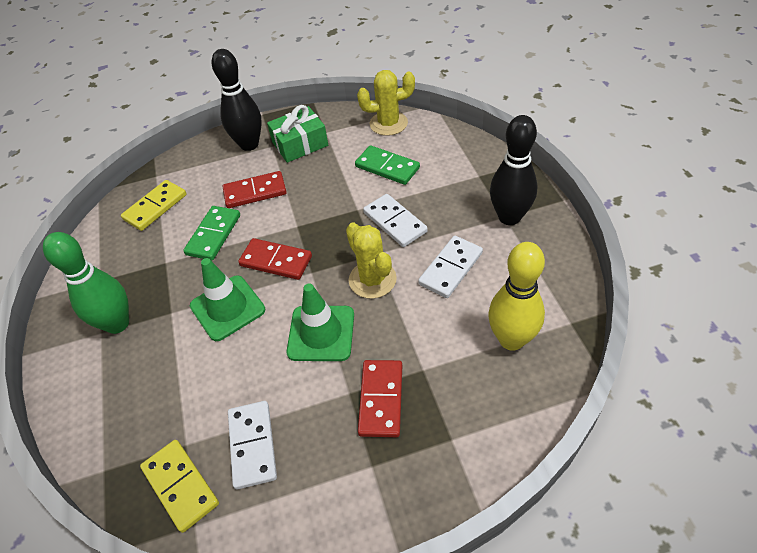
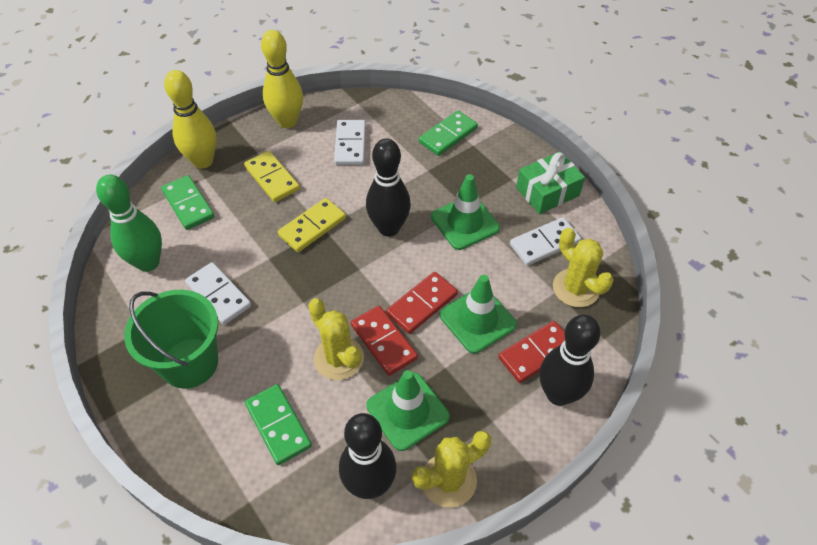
black bowling pin: 2 -> 3
green bucket: 0 -> 1
green domino: 2 -> 3
green traffic cone: 2 -> 3
yellow bowling pin: 1 -> 2
yellow cactus: 2 -> 3

